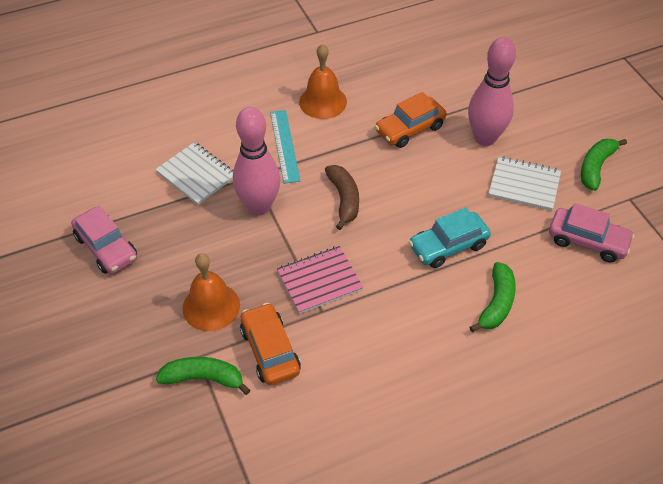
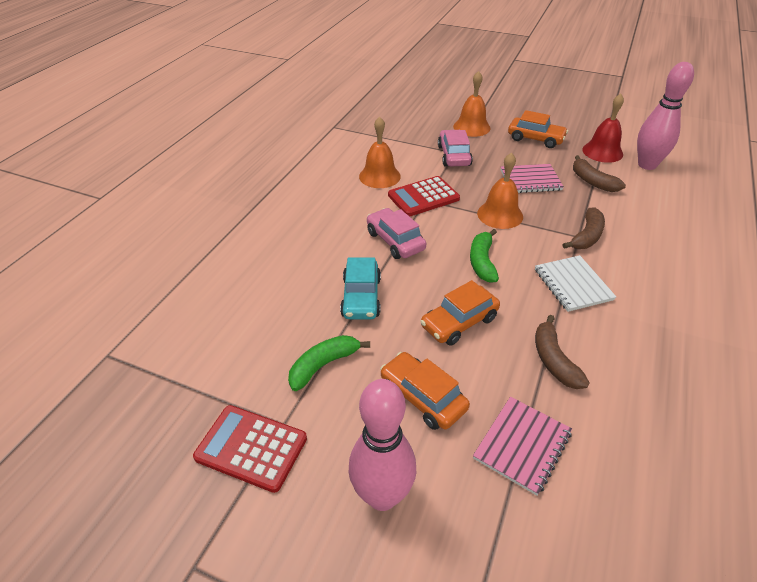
brown banana: 1 -> 3
green banana: 3 -> 2
orange bell: 2 -> 3
orange car: 2 -> 3
pink notebook: 1 -> 2
red bell: 0 -> 1
red calculator: 0 -> 2
turquoise ruler: 1 -> 0
white notebook: 2 -> 1

